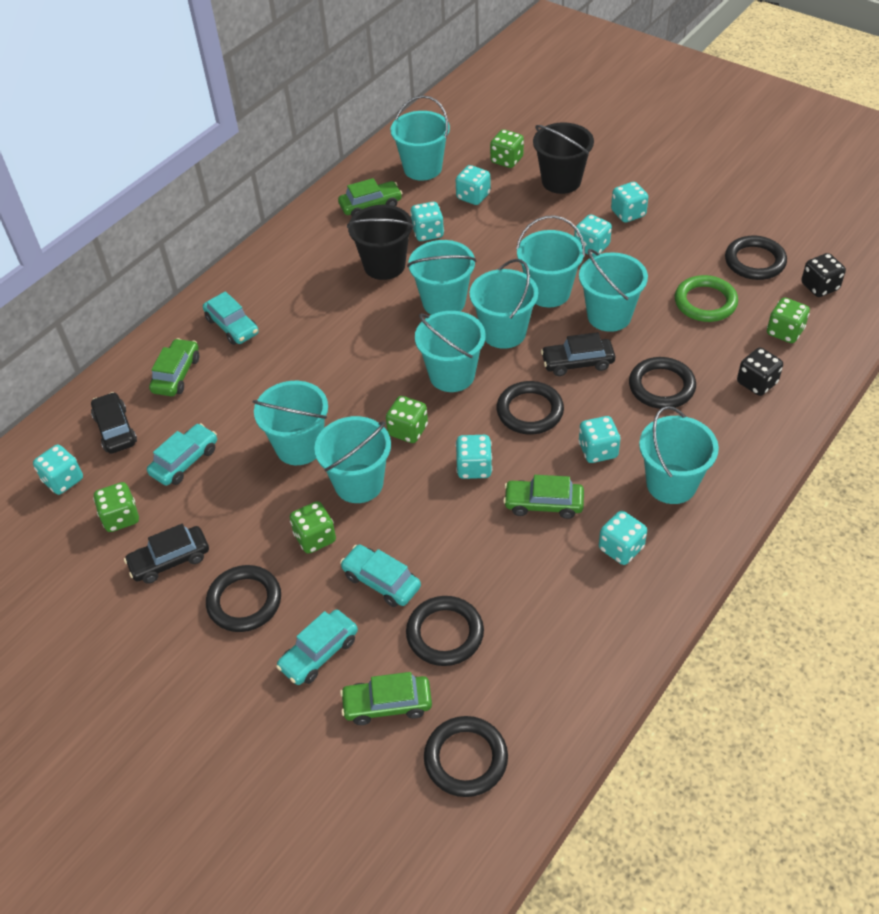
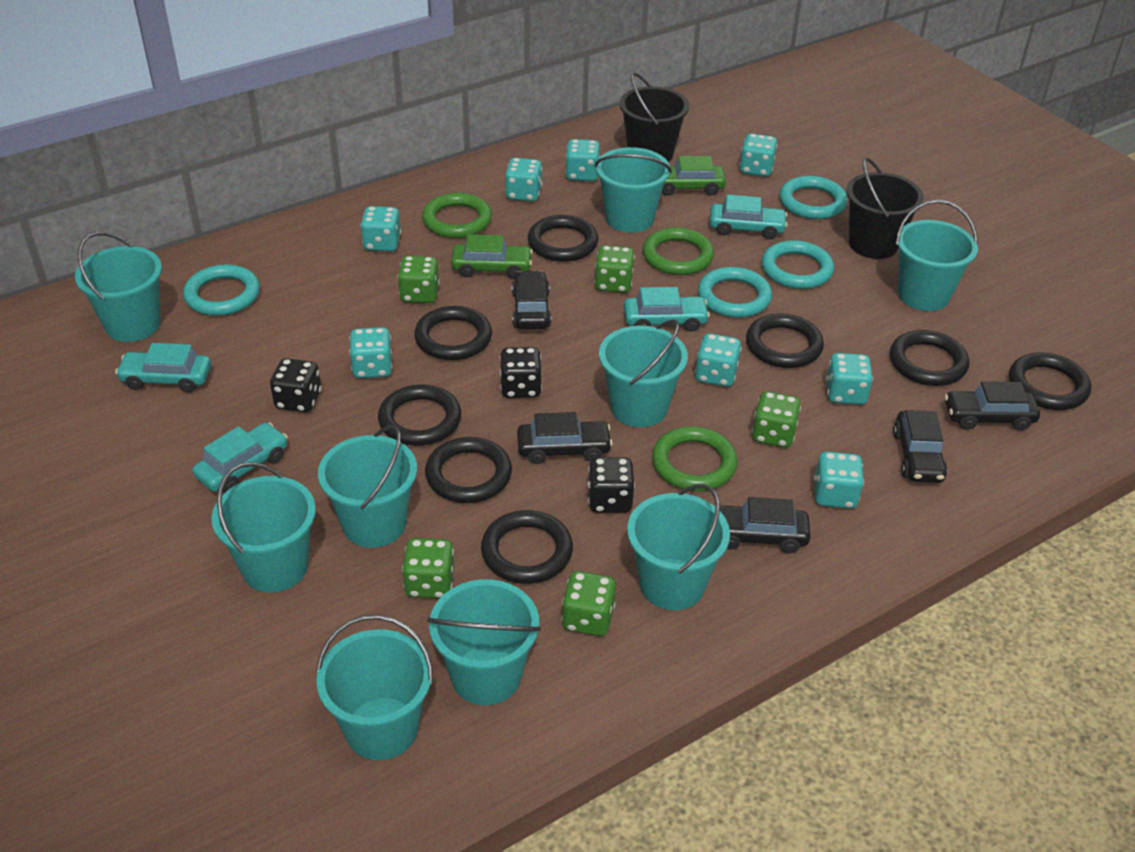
black car: 3 -> 5
black dice: 2 -> 3
black ring: 6 -> 8
green car: 4 -> 2
green ring: 1 -> 3
turquoise ring: 0 -> 4

